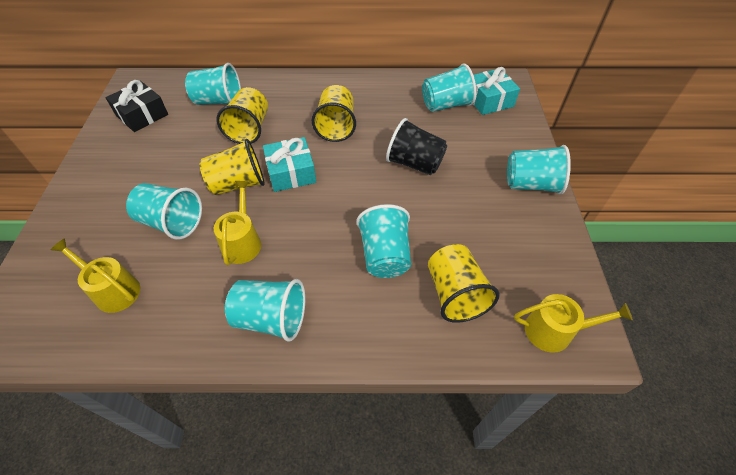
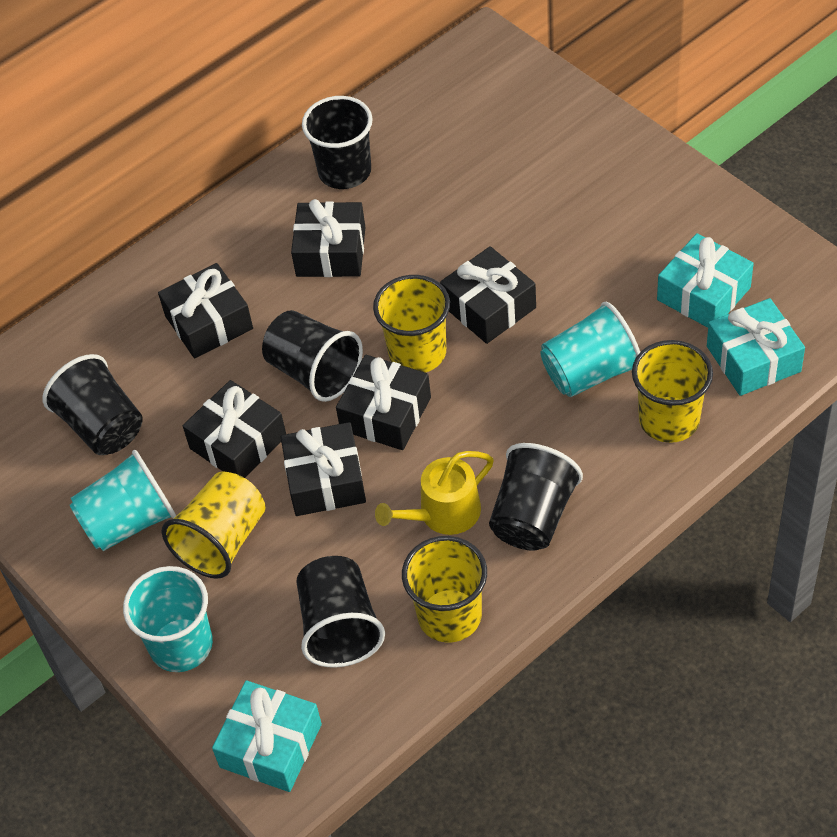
black cup: 1 -> 5
black gift: 1 -> 6
turquoise cup: 6 -> 3
turquoise gift: 2 -> 3
yellow watering can: 3 -> 1

